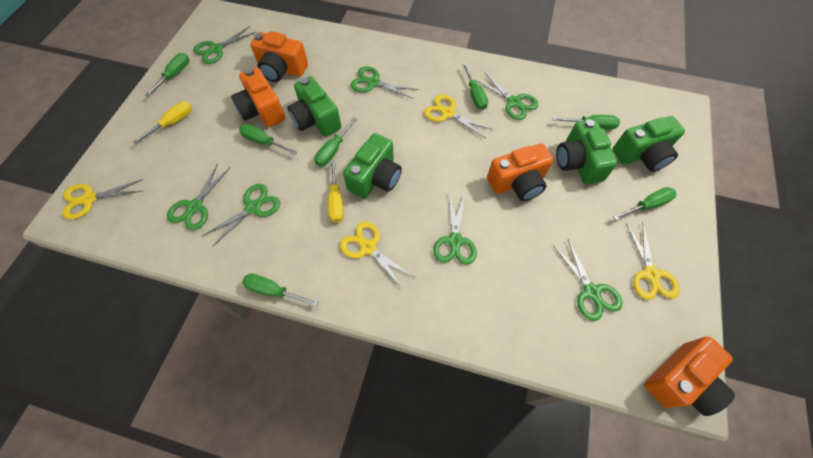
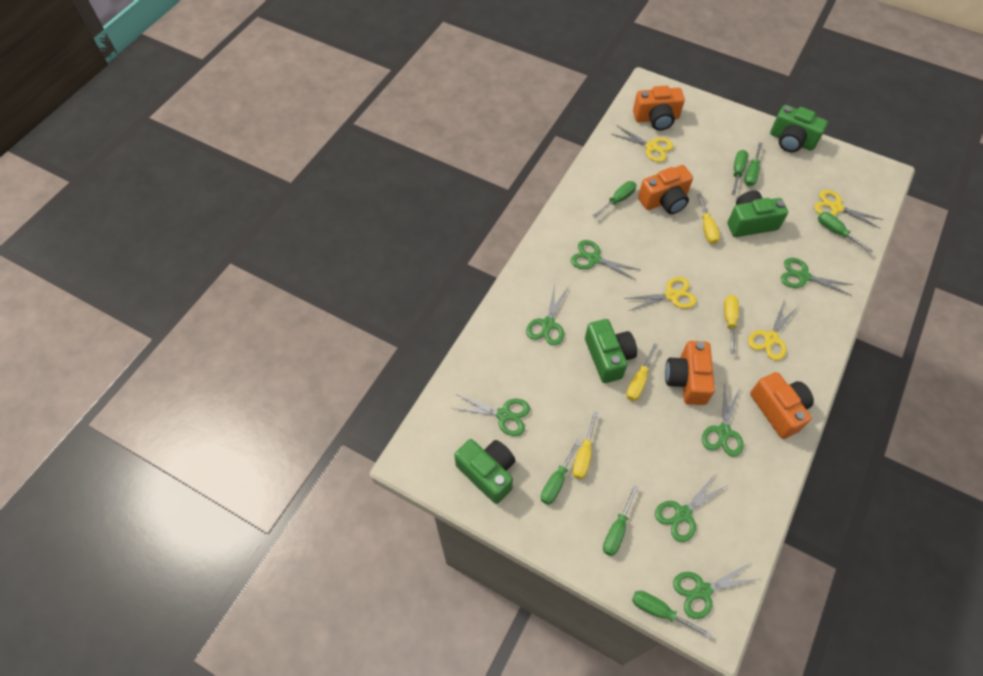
yellow screwdriver: 2 -> 4

